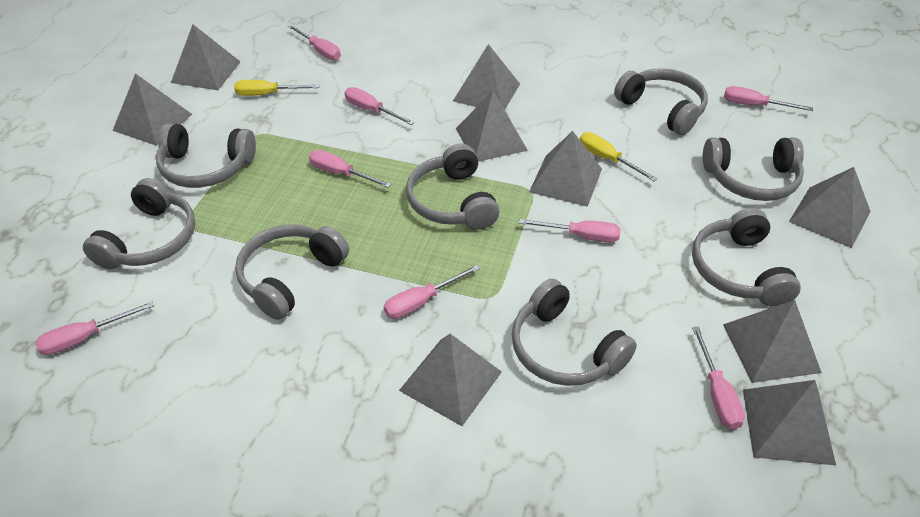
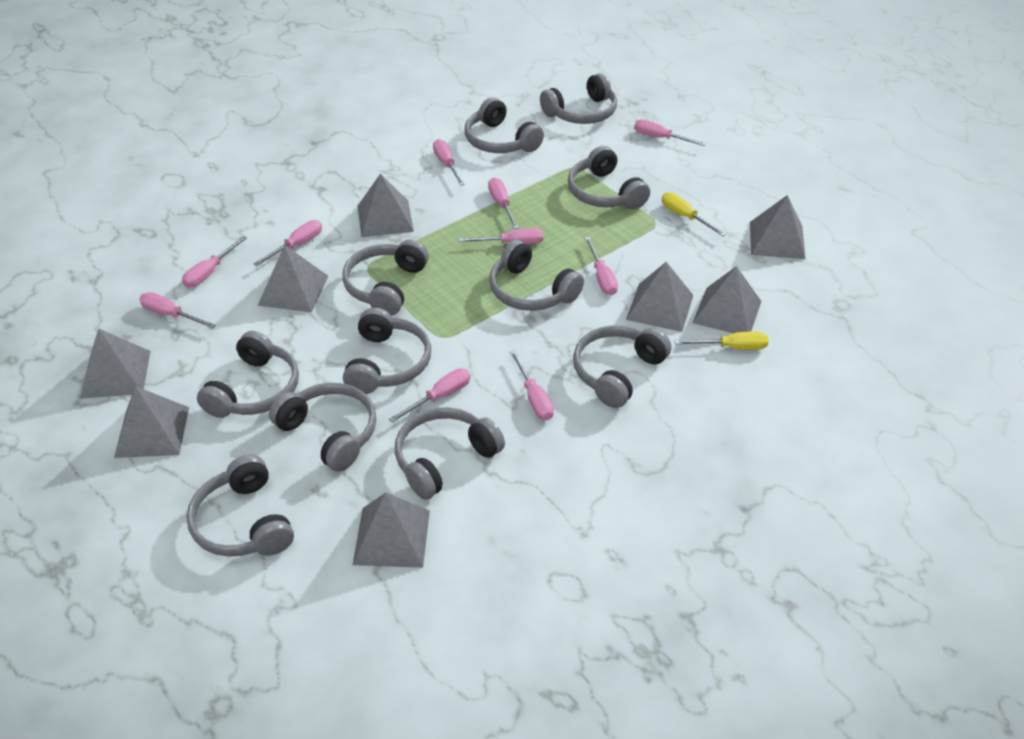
grey headphones: 8 -> 11
grey pyramid: 9 -> 8
pink screwdriver: 8 -> 10

